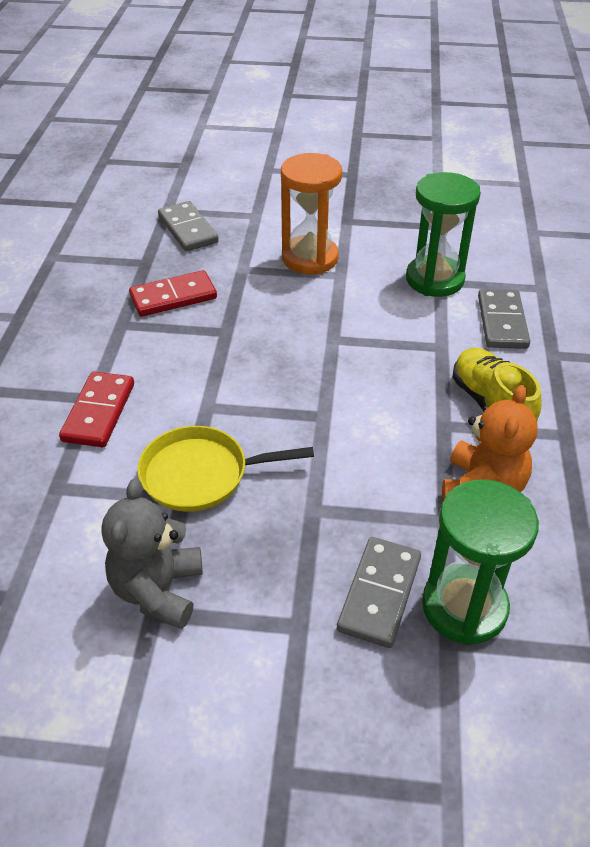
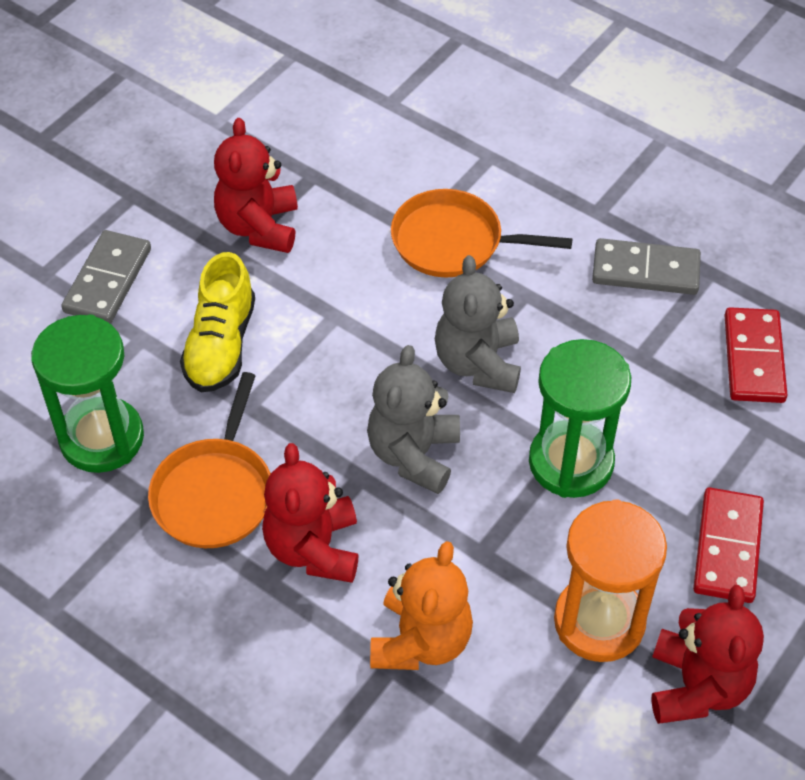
grey domino: 3 -> 2
grey teddy bear: 1 -> 2
orange pan: 0 -> 2
red teddy bear: 0 -> 3
yellow pan: 1 -> 0

